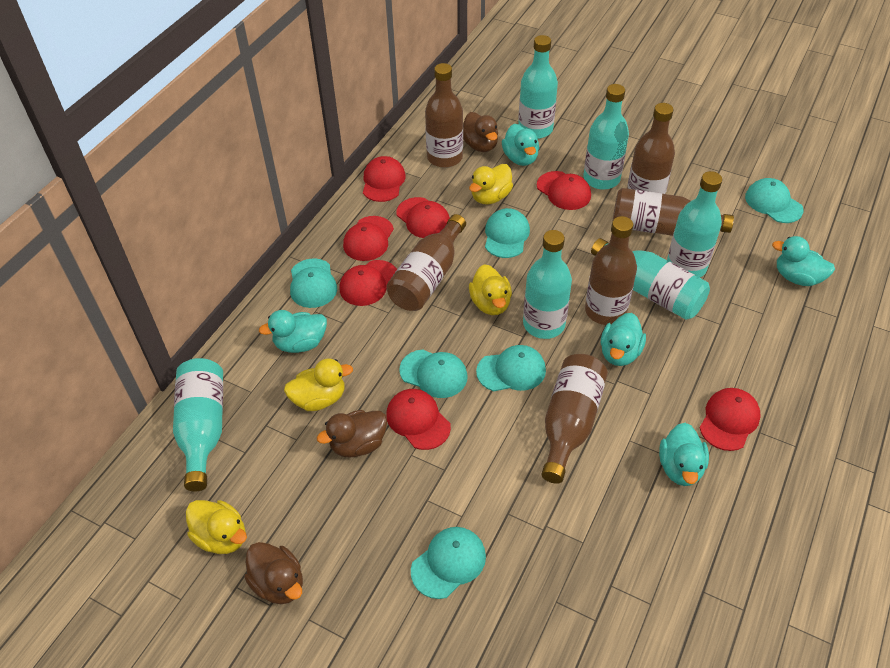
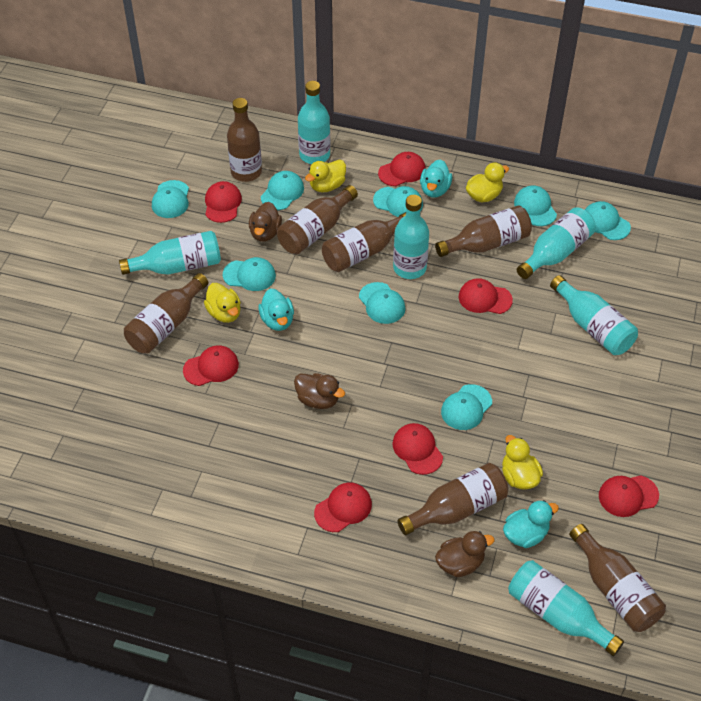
brown bottle: 6 -> 7
turquoise cap: 6 -> 8
turquoise duck: 5 -> 3

